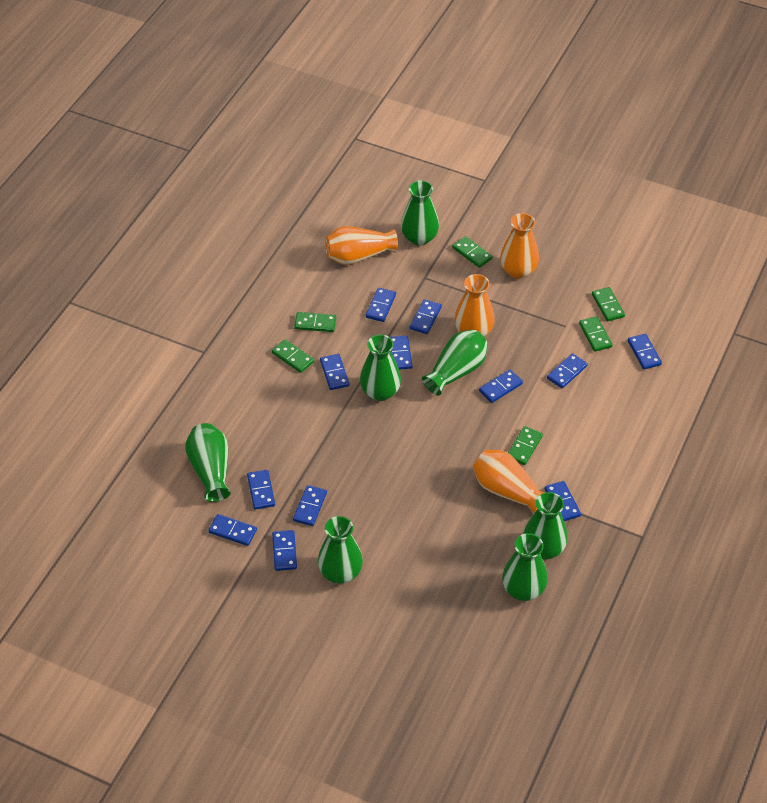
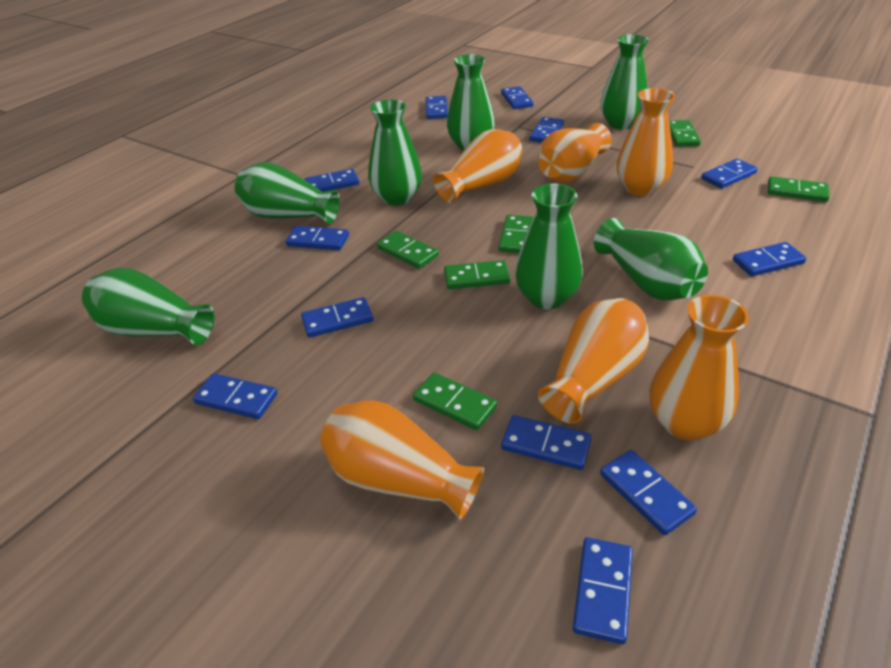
orange vase: 4 -> 6

